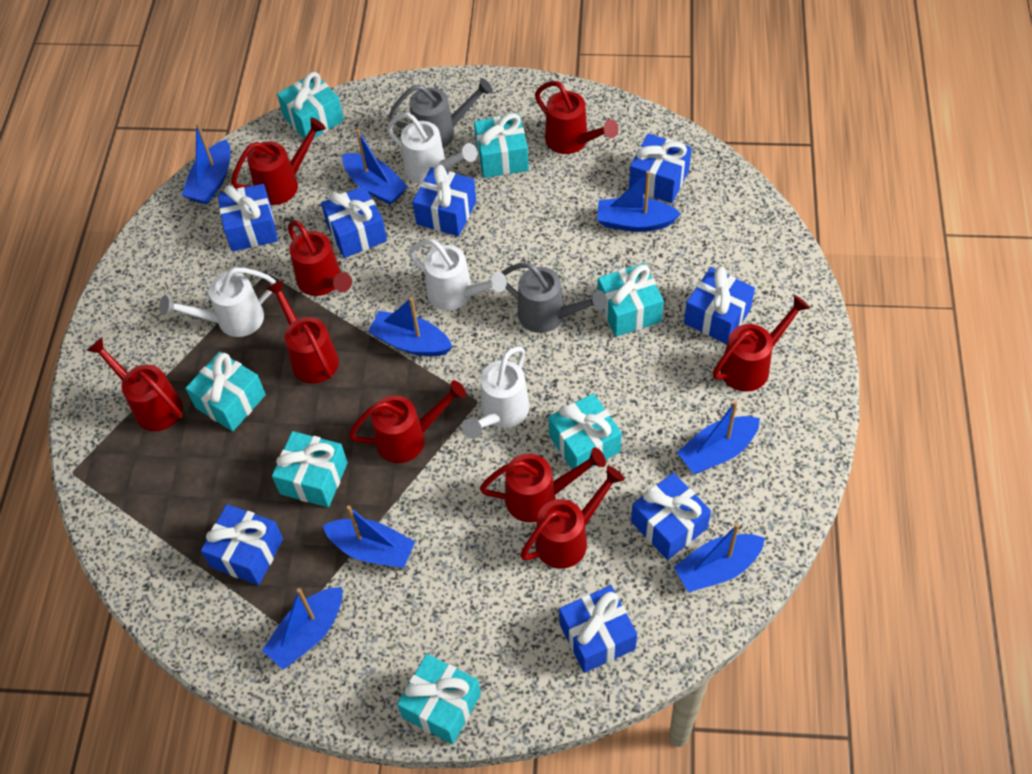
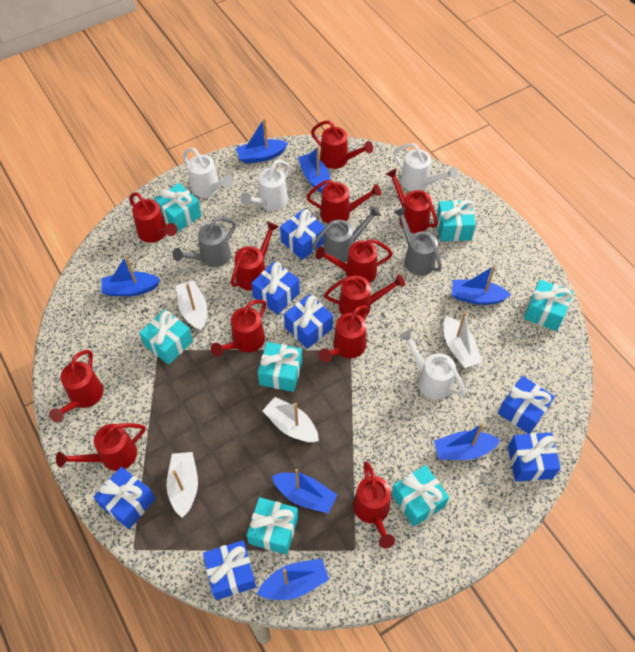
blue boat: 8 -> 7
blue gift: 8 -> 7
grey watering can: 2 -> 3
red watering can: 9 -> 12
white boat: 0 -> 4

